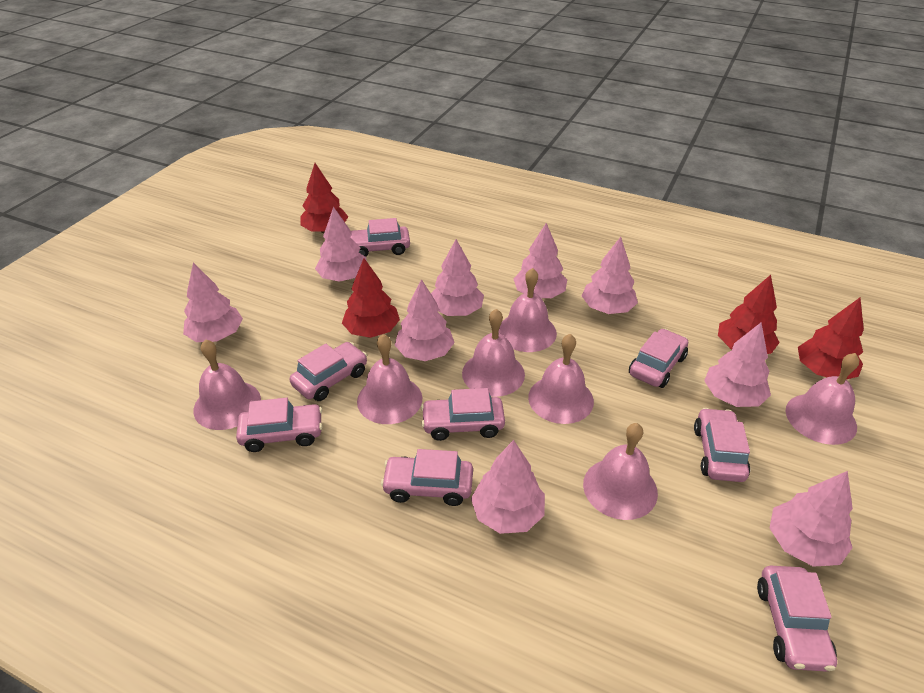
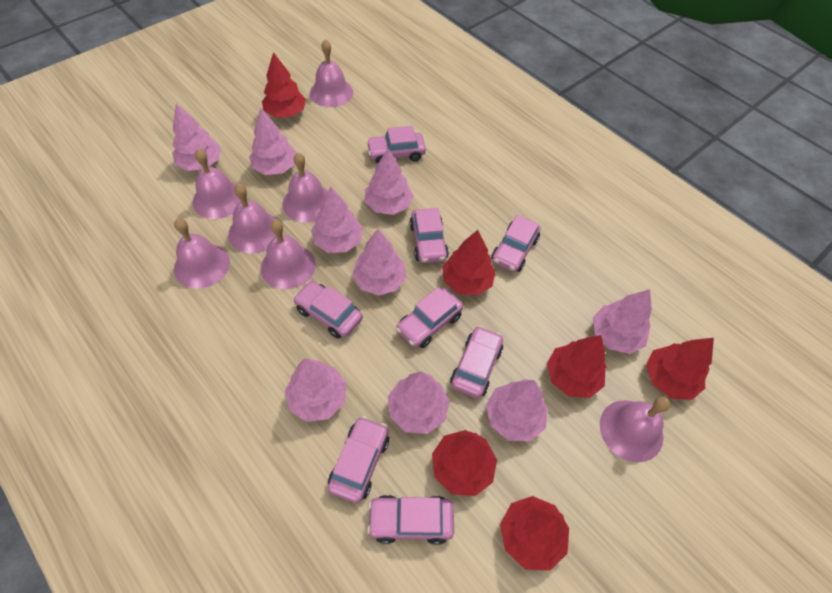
red tree: 4 -> 6

